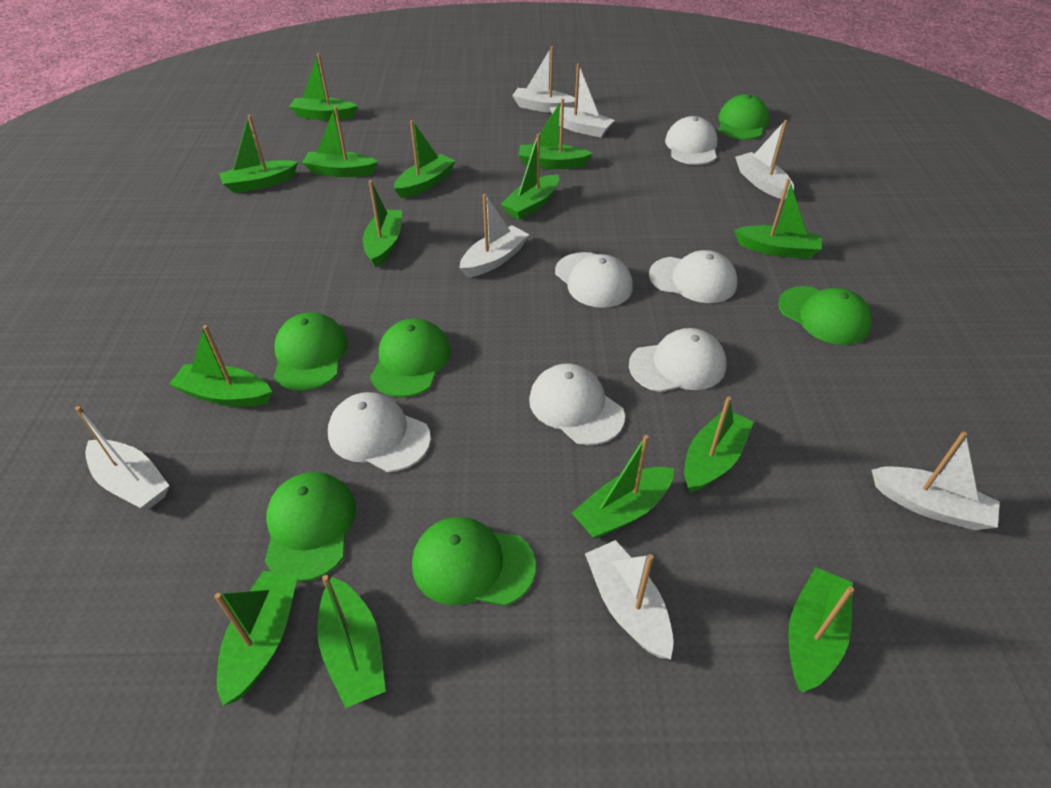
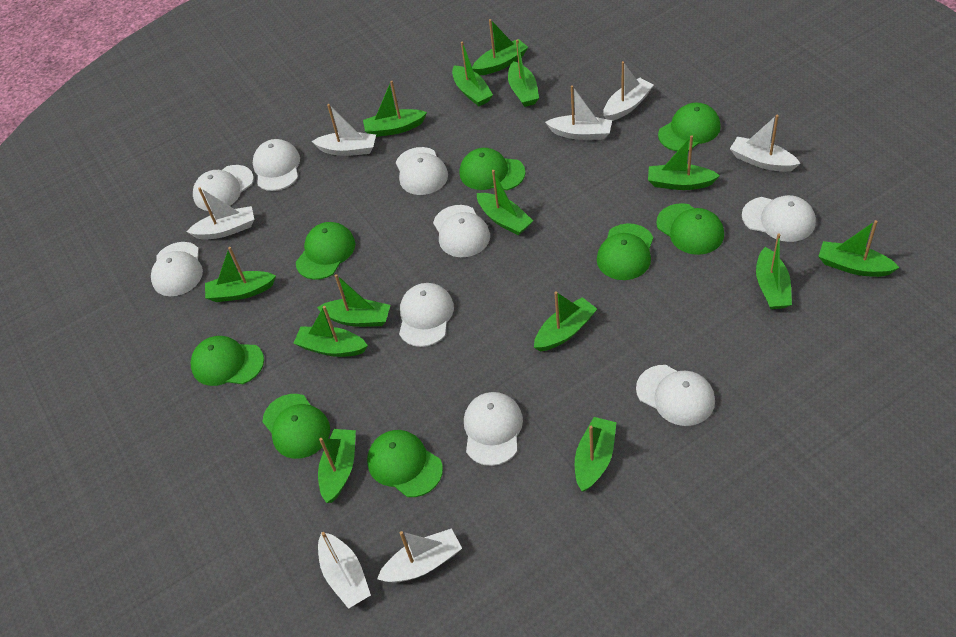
green cap: 6 -> 8
white cap: 6 -> 9

